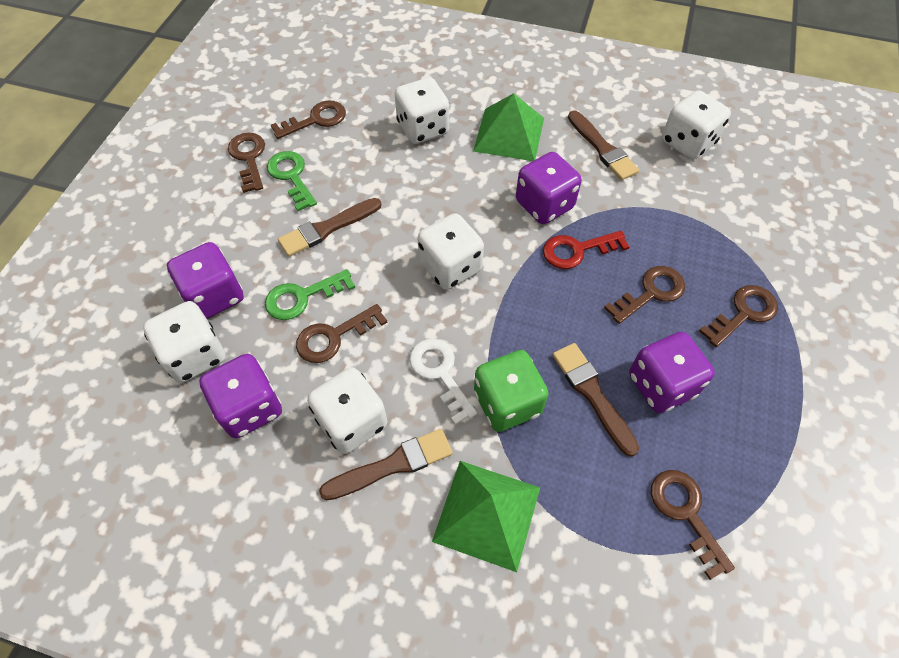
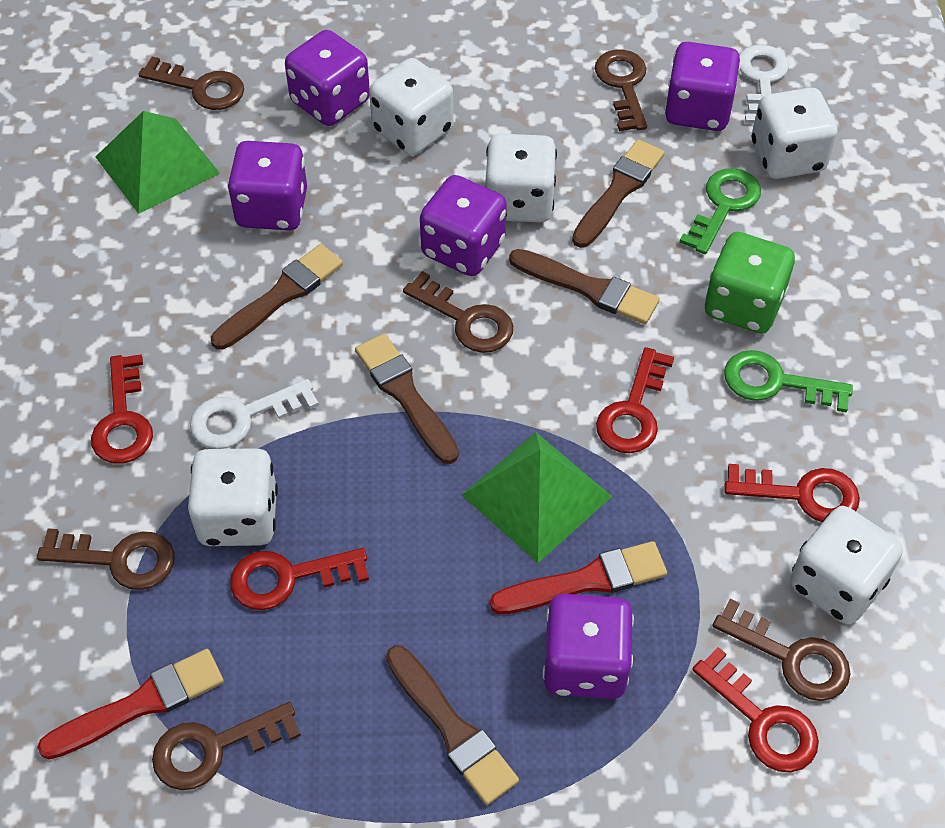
brown brush: 4 -> 5
purple dice: 4 -> 5
red brush: 0 -> 2
red key: 1 -> 5
white key: 1 -> 2

